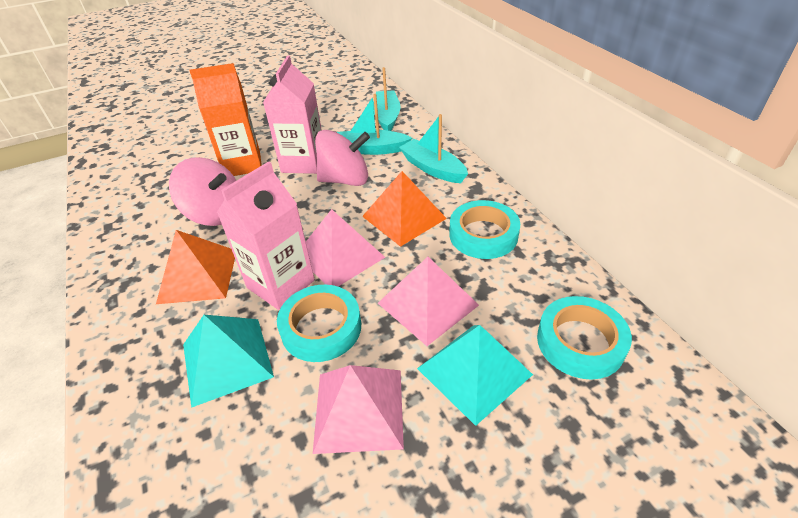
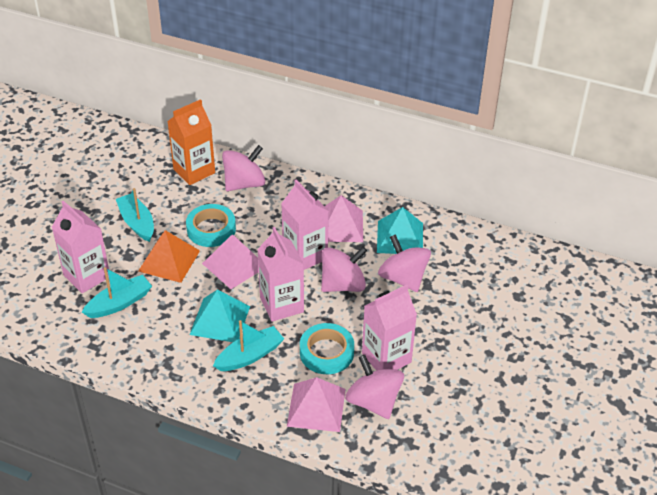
orange pyramid: 2 -> 1
pink carton: 2 -> 4
pink spinning top: 2 -> 4
turquoise tape: 3 -> 2

